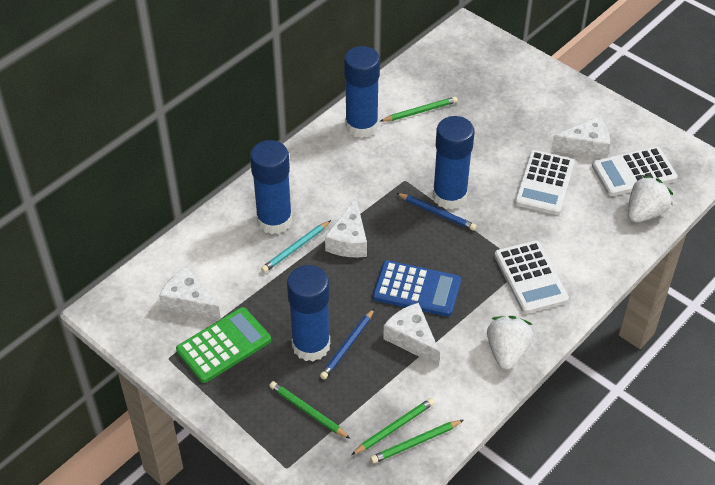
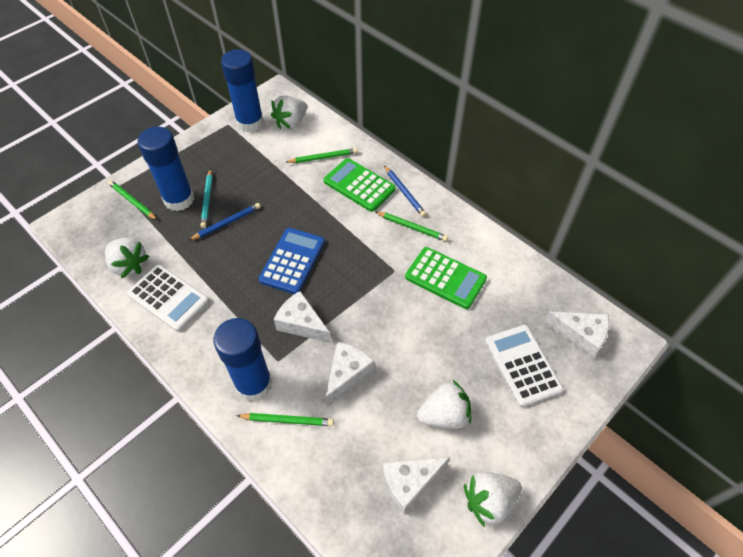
blue glue stick: 4 -> 3
green calculator: 1 -> 2
white calculator: 3 -> 2
white strawberry: 2 -> 4

